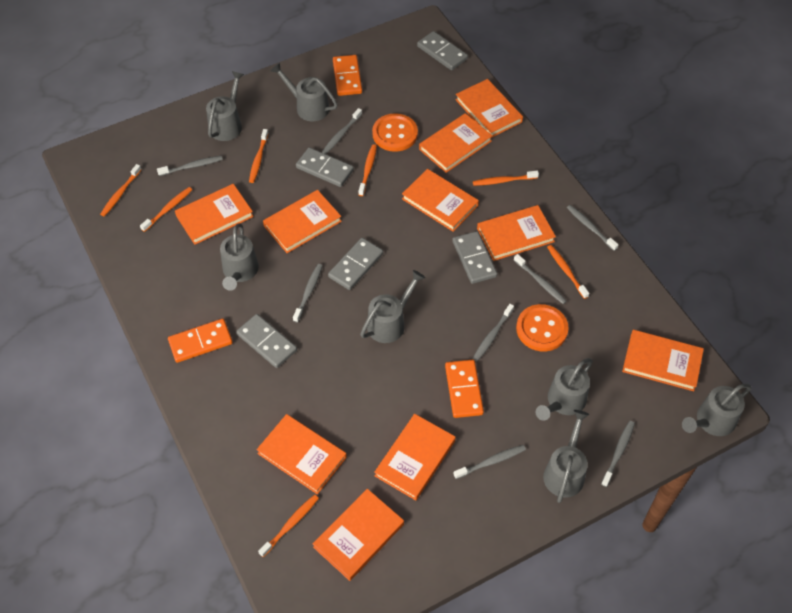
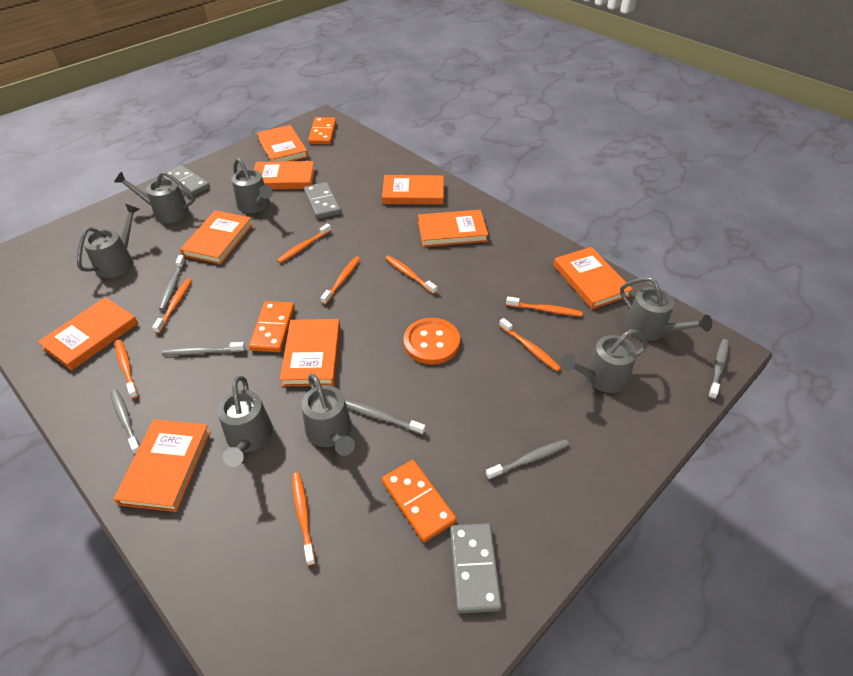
grey domino: 5 -> 3
grey toothbrush: 8 -> 6
orange book: 10 -> 9
orange button: 2 -> 1
orange toothbrush: 7 -> 8

